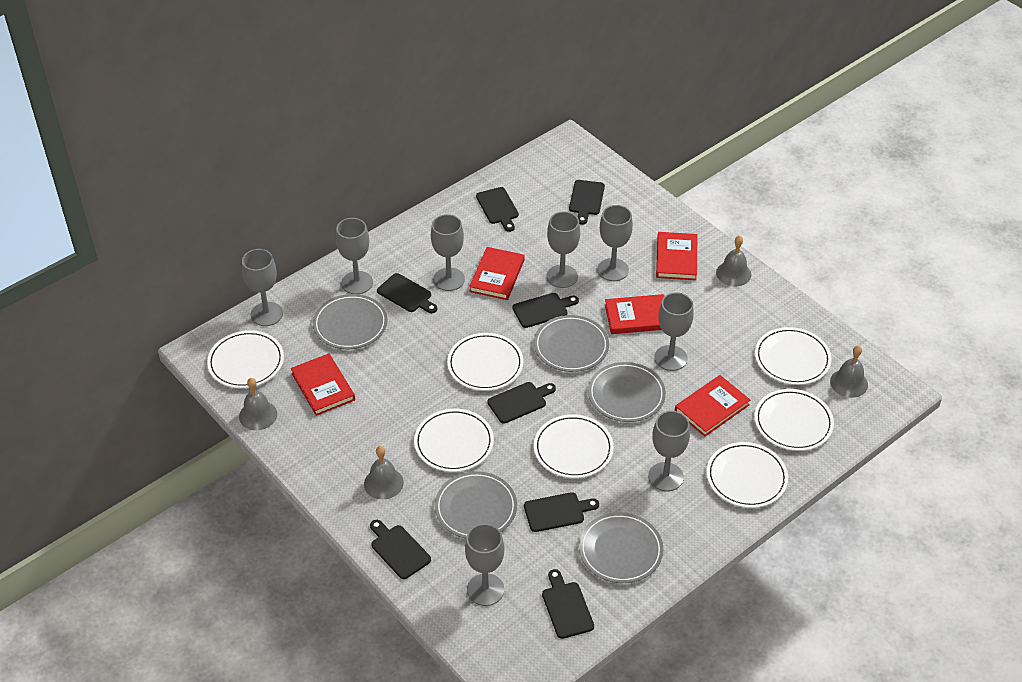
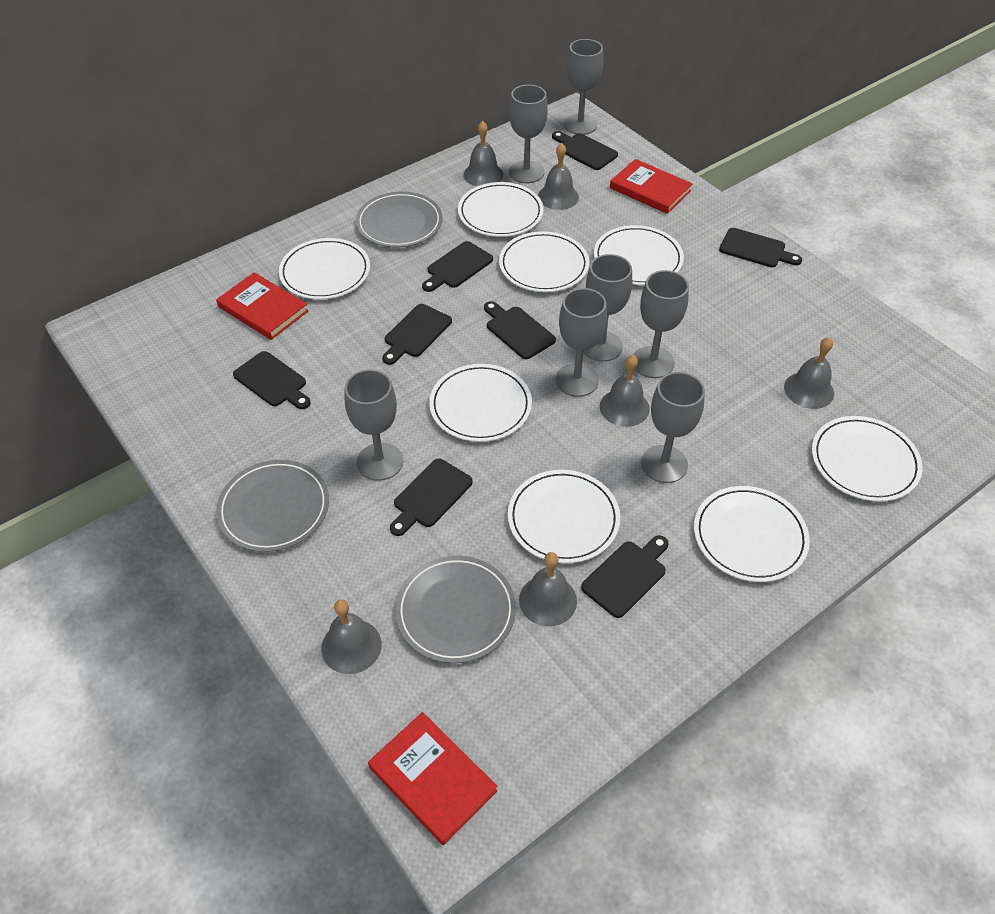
grey bell: 4 -> 6
grey goblet: 8 -> 7
grey plate: 5 -> 3
red book: 5 -> 3
white plate: 7 -> 8

